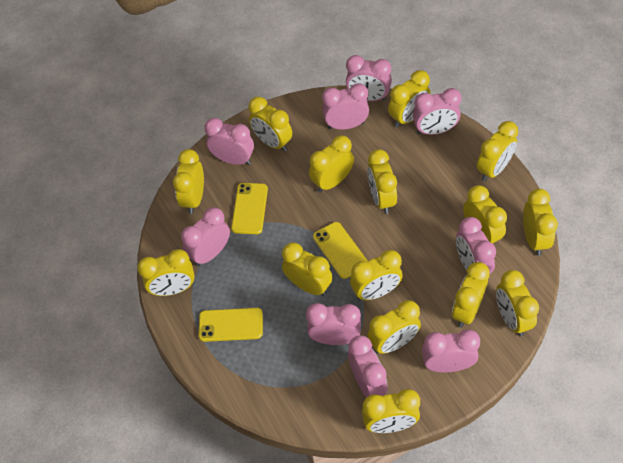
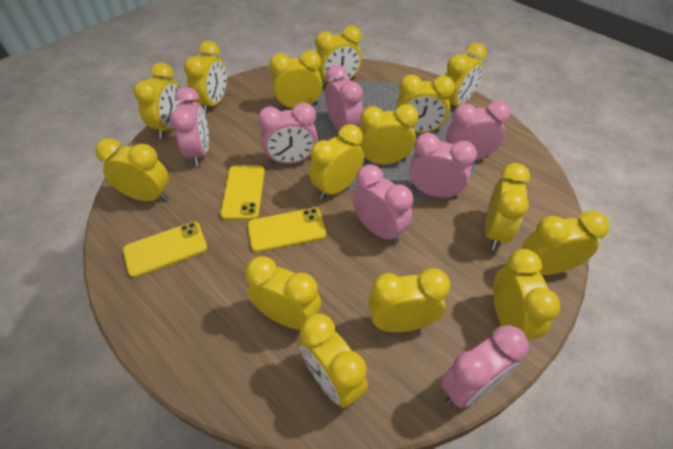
pink clock: 9 -> 7

